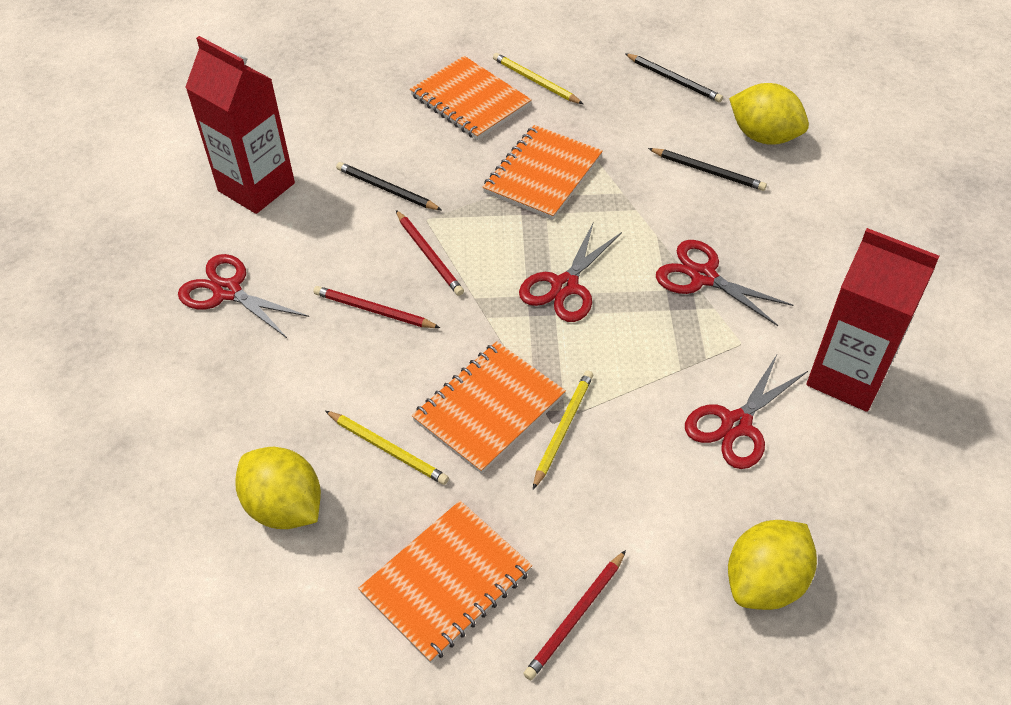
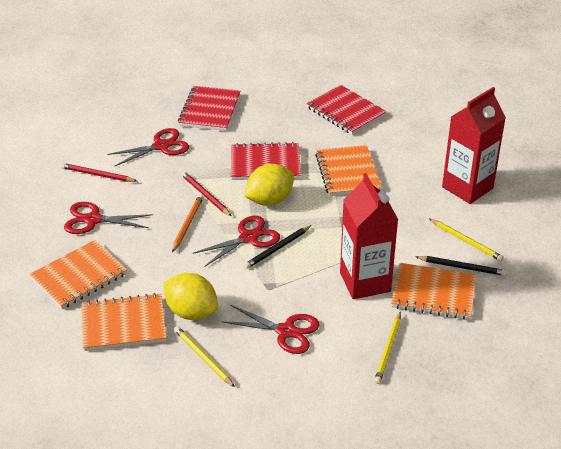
black pencil: 3 -> 2
orange pencil: 0 -> 1
red notebook: 0 -> 3
red pencil: 3 -> 2
yellow lemon: 3 -> 2

